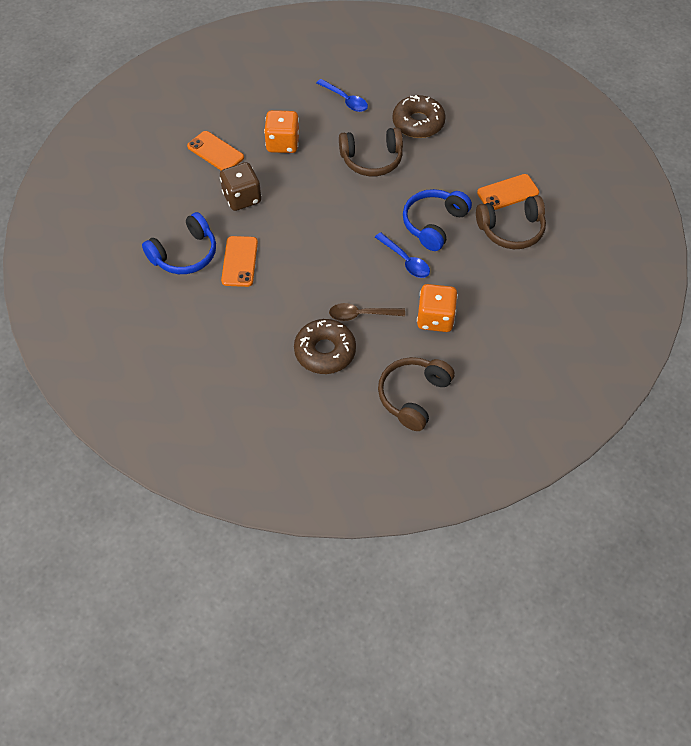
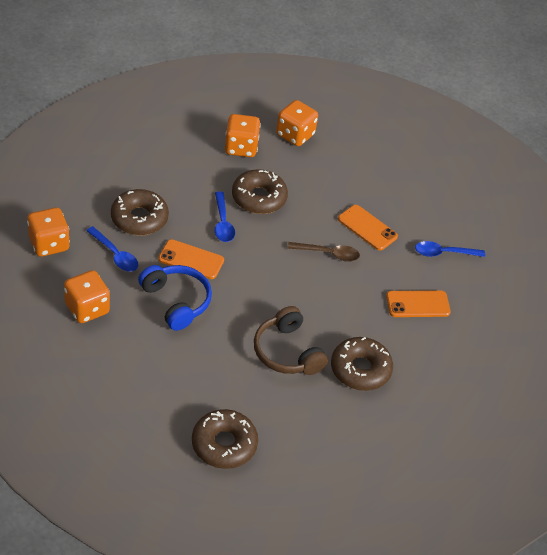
blue headphones: 2 -> 1
blue spoon: 2 -> 3
brown dice: 1 -> 0
brown donut: 2 -> 4
brown headphones: 3 -> 1
orange dice: 2 -> 4

